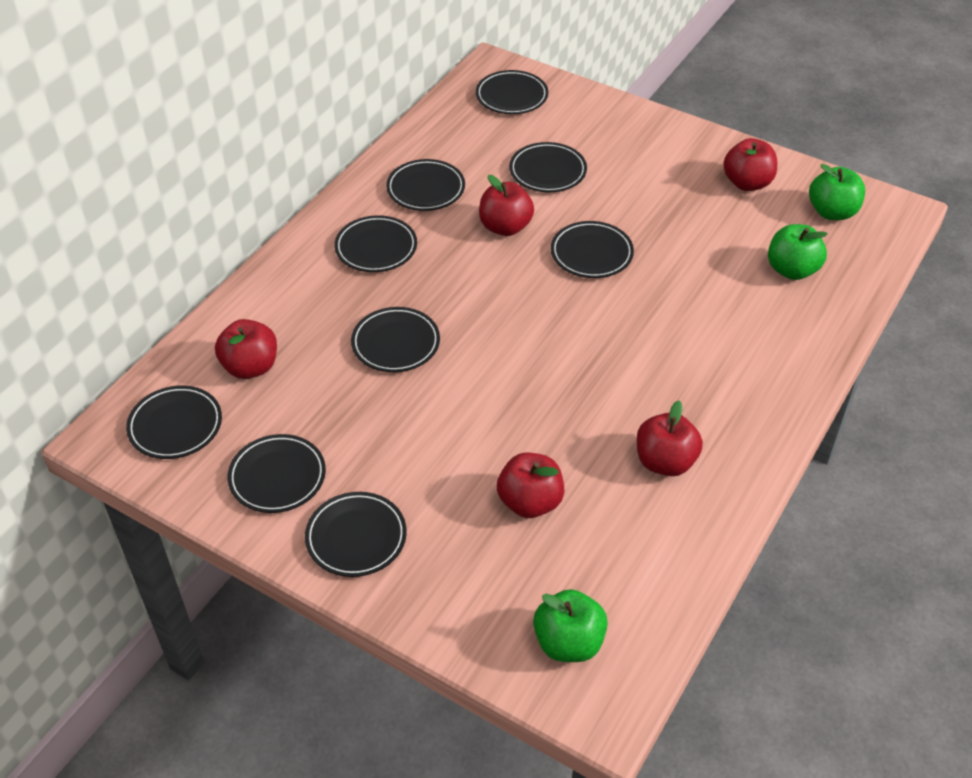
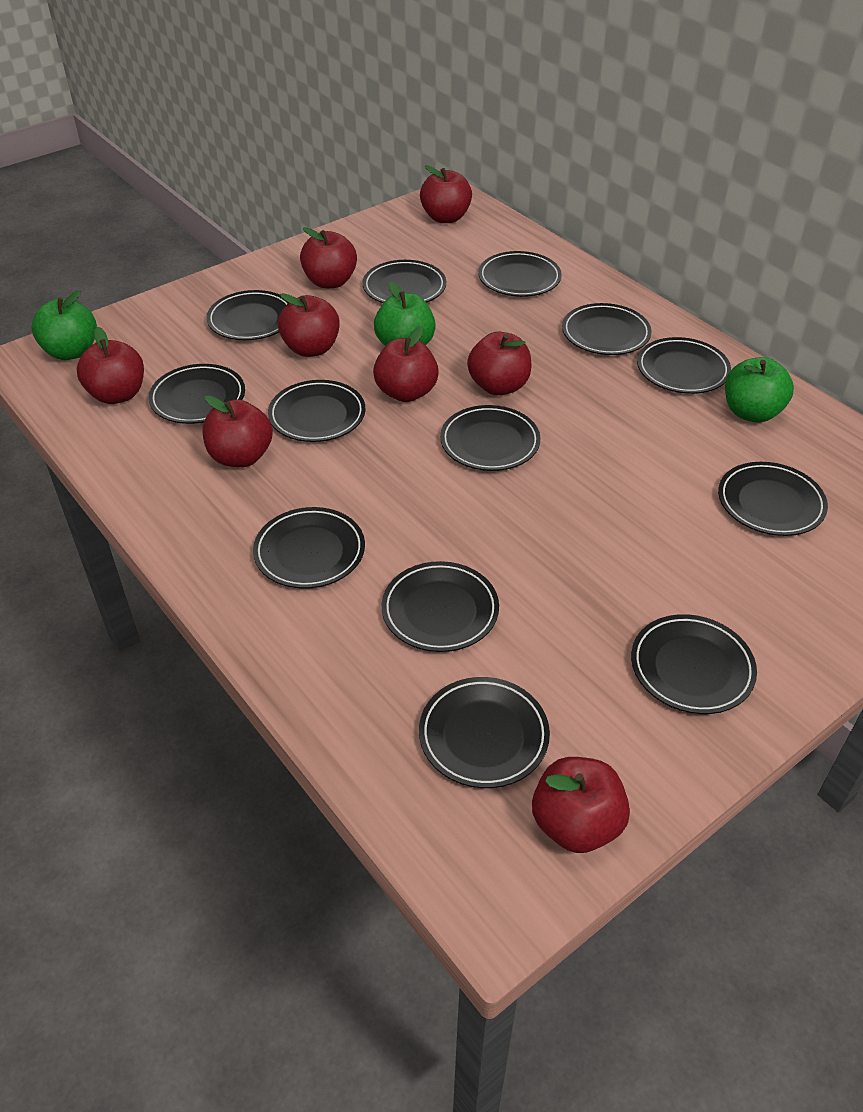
black plate: 9 -> 13
red apple: 5 -> 8

